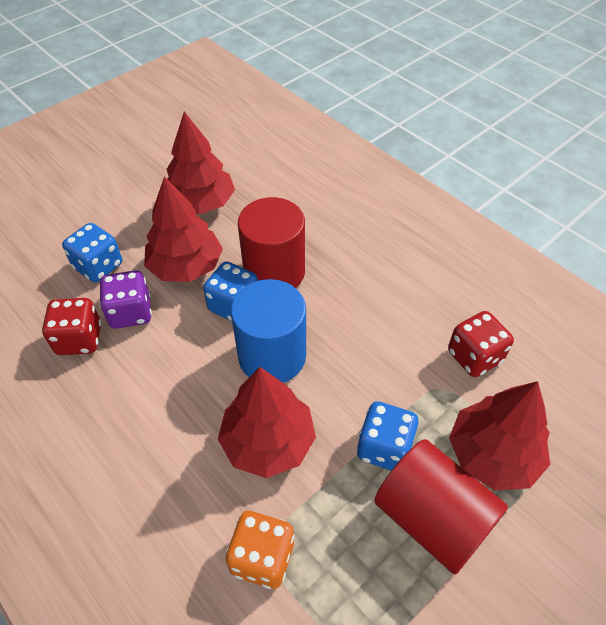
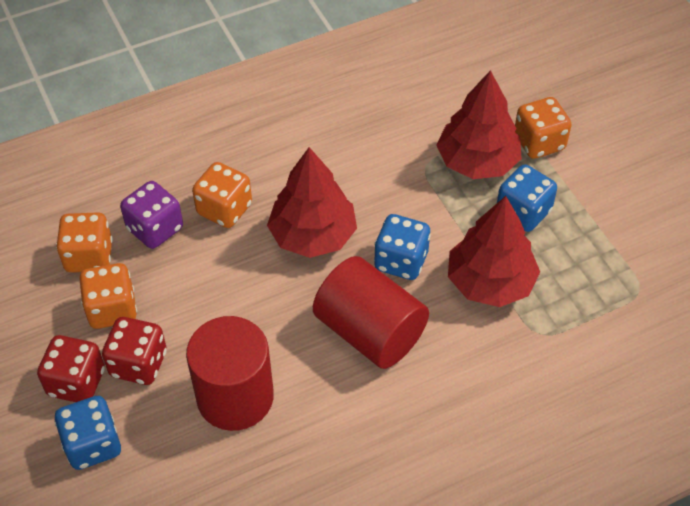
blue cylinder: 1 -> 0
orange dice: 1 -> 4
red tree: 4 -> 3

